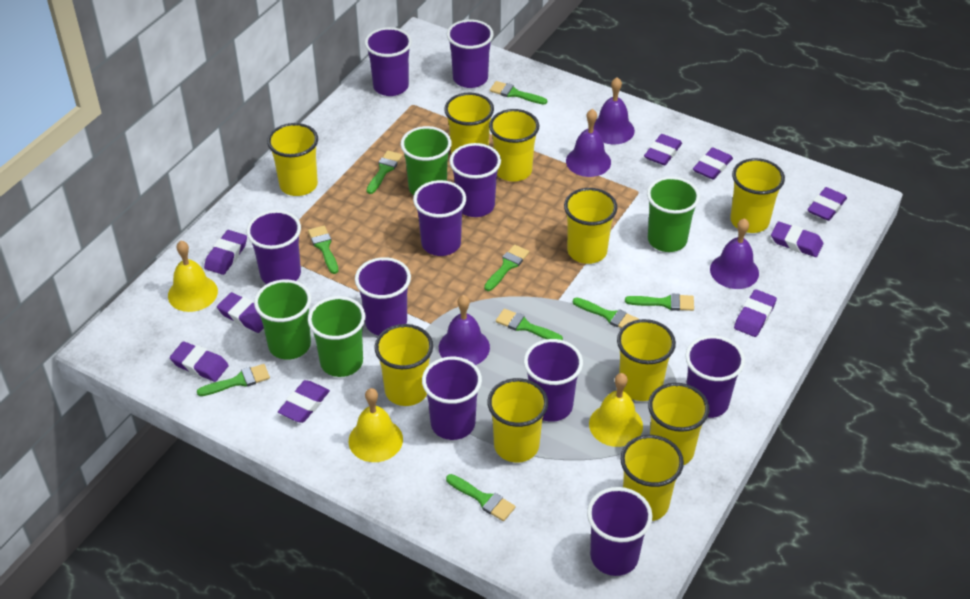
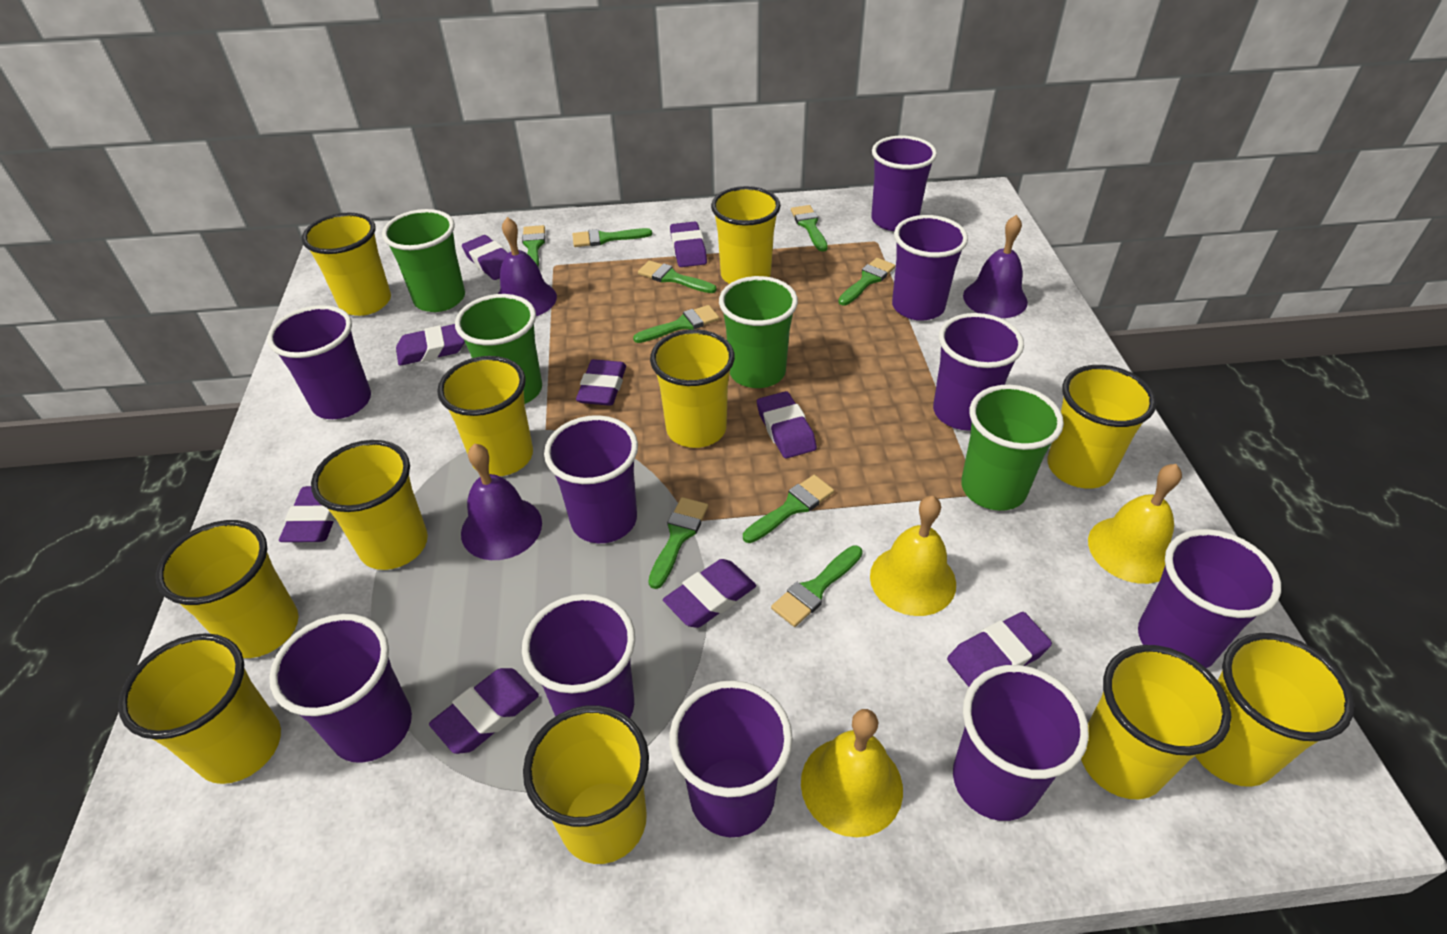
purple bell: 4 -> 3
yellow cup: 10 -> 11

